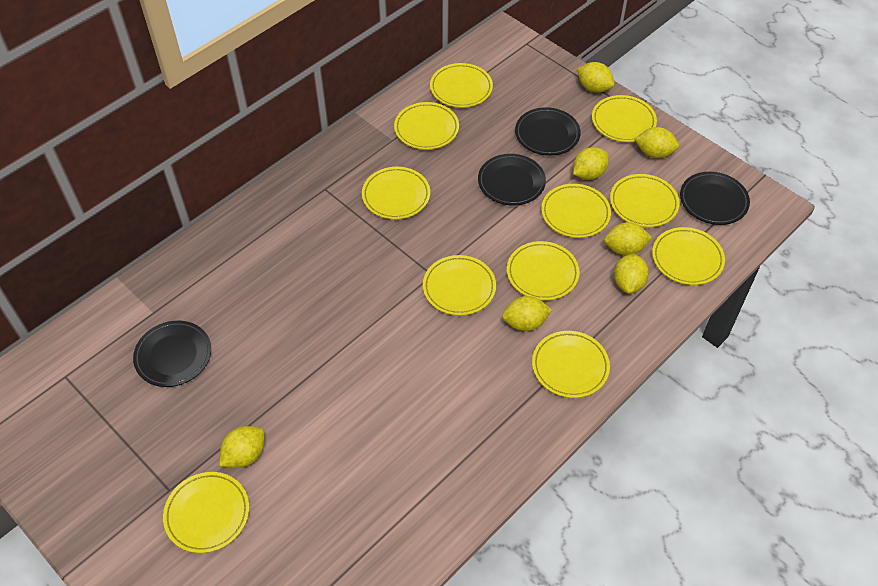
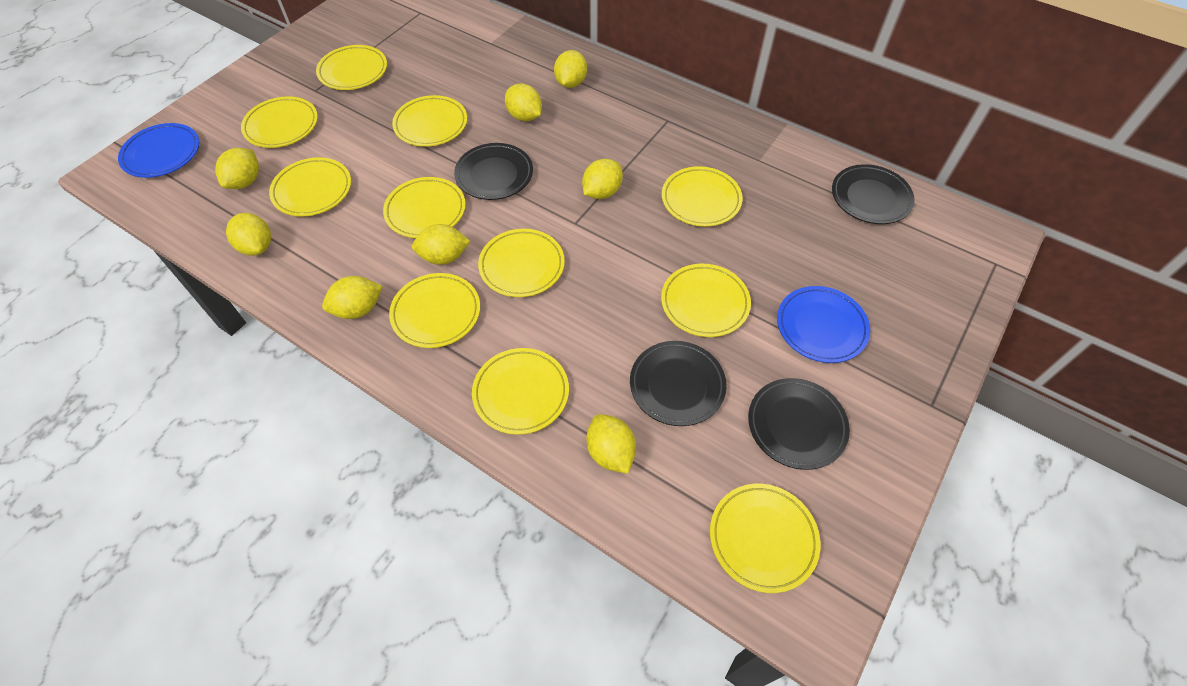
blue plate: 0 -> 2
yellow lemon: 7 -> 8

